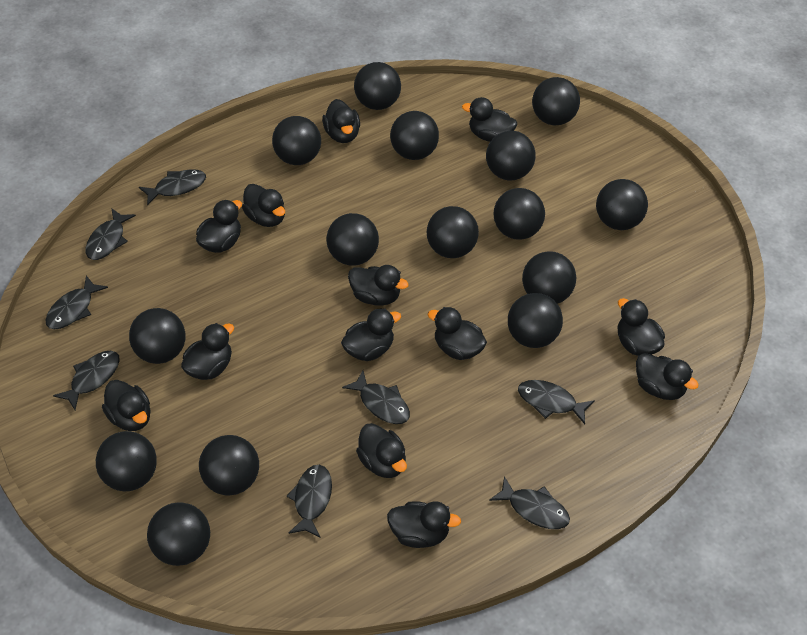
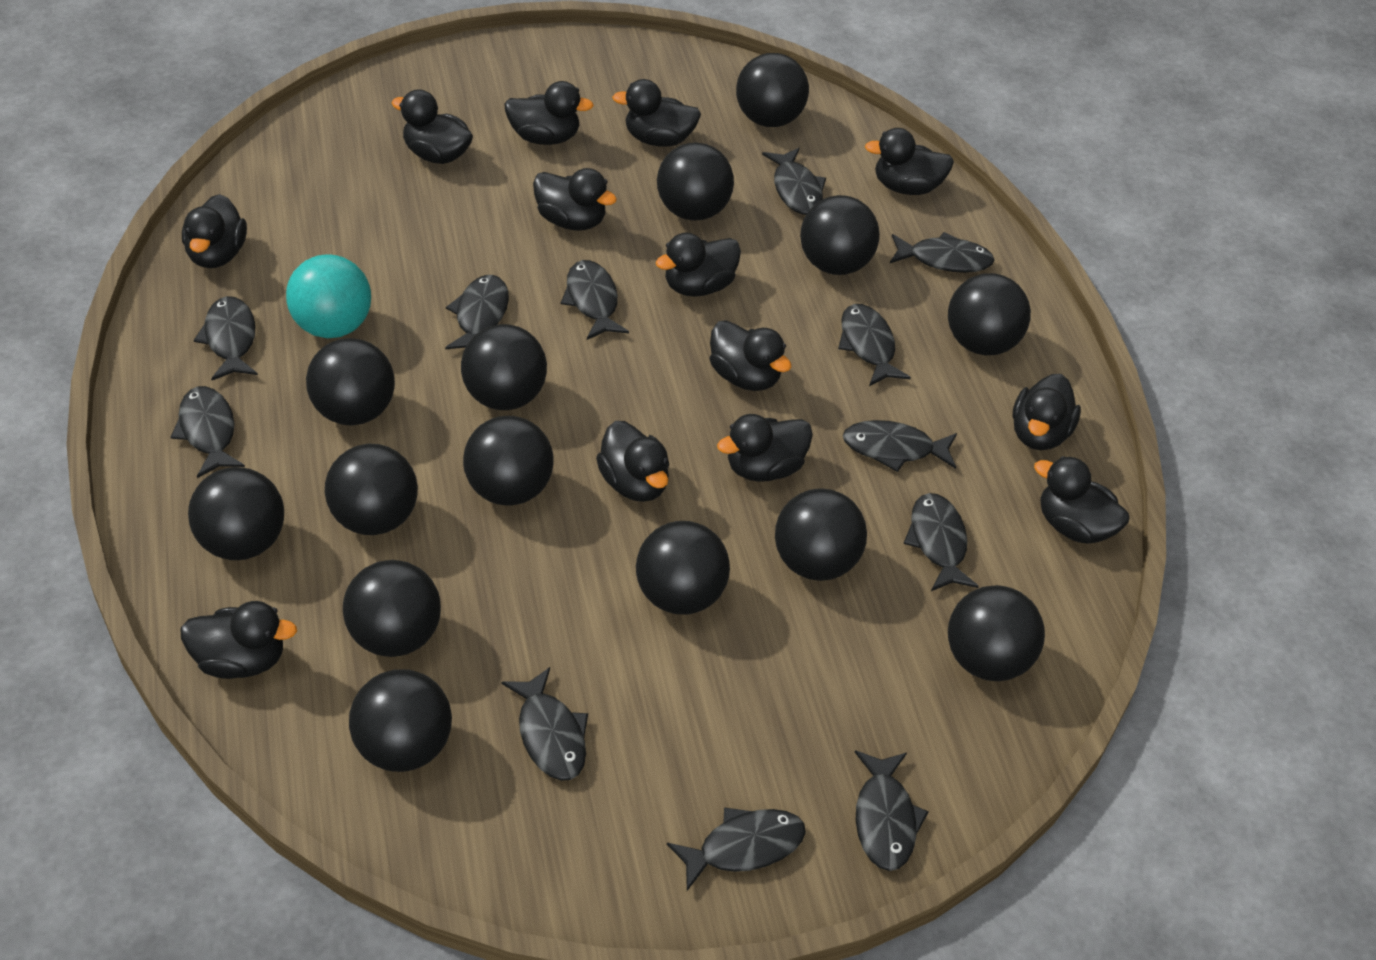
black ball: 15 -> 14
black fish: 8 -> 12
turquoise ball: 0 -> 1

